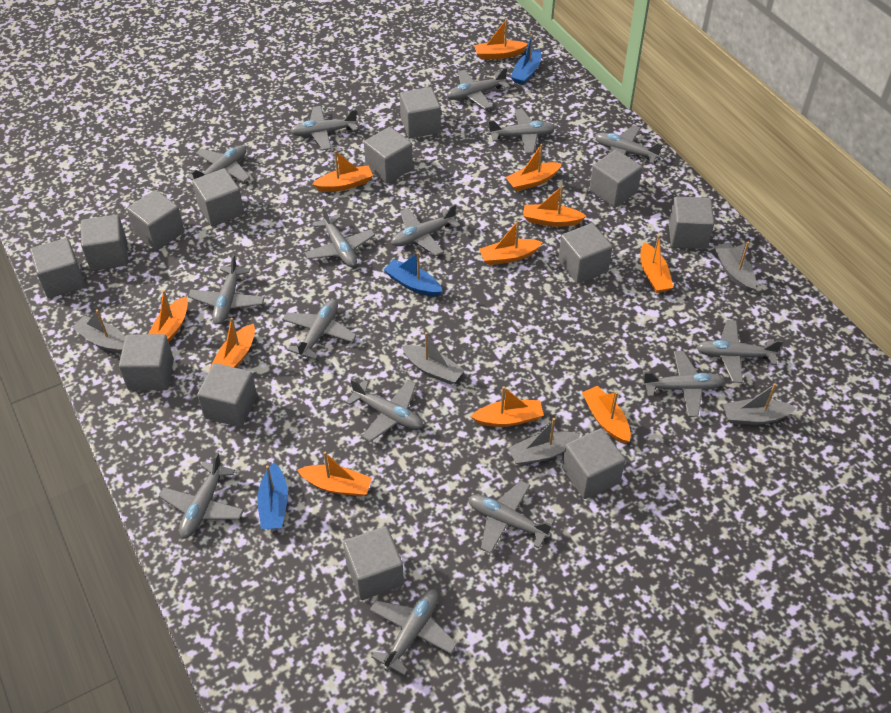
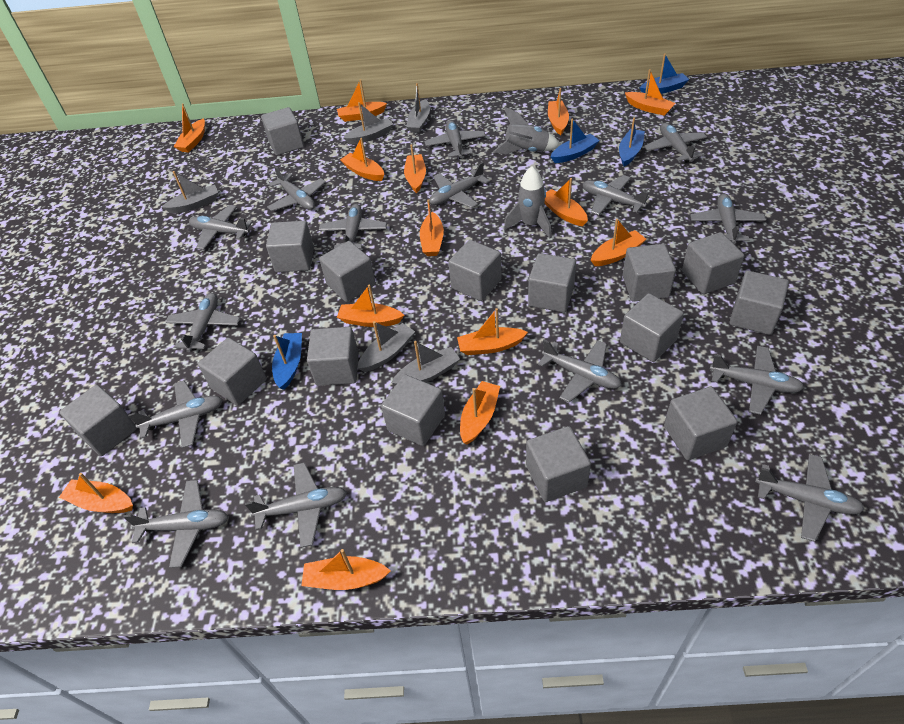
blue boat: 3 -> 4
grey cube: 13 -> 15
grey rocket: 0 -> 2
orange boat: 11 -> 14

